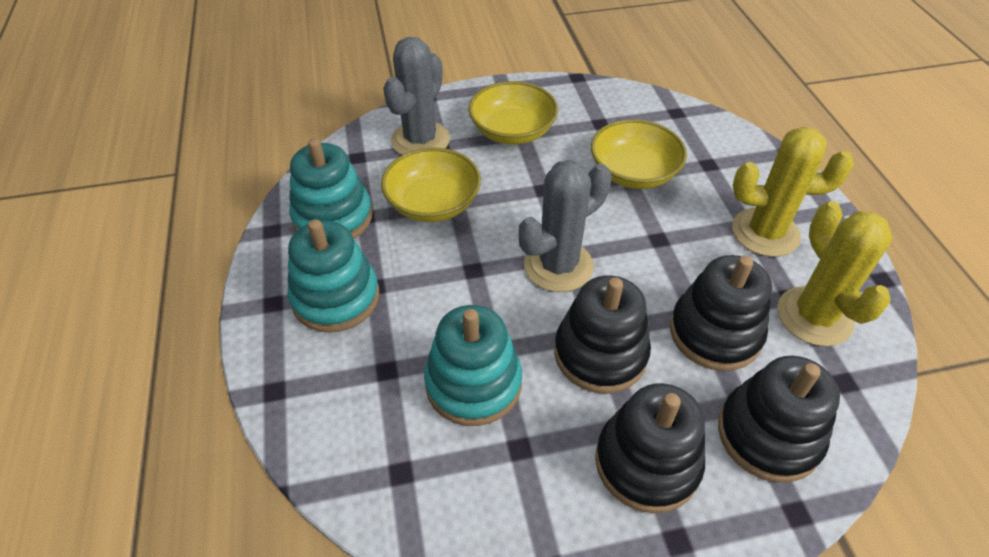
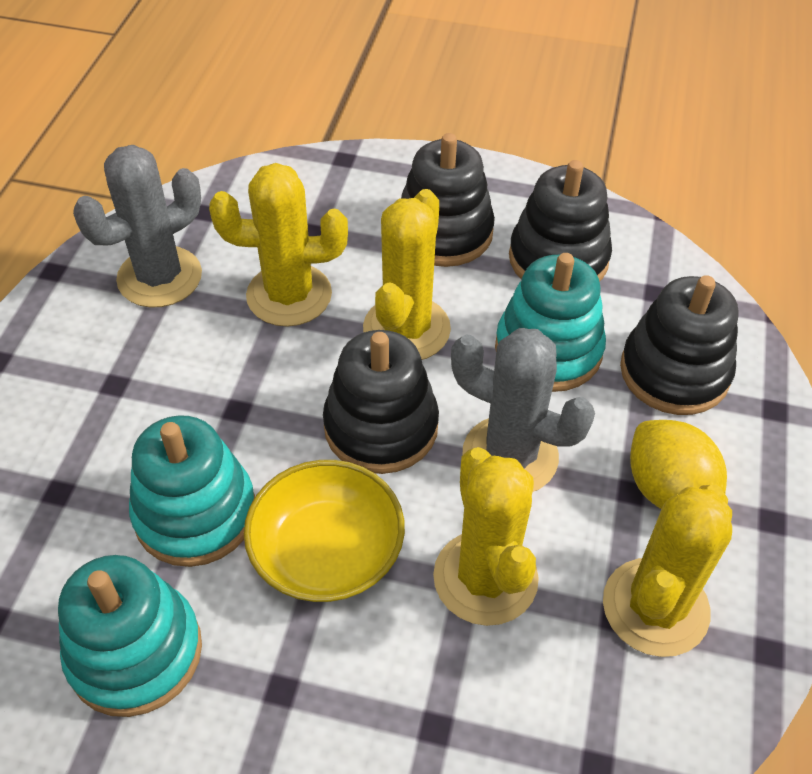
yellow bowl: 3 -> 1
yellow cactus: 2 -> 4
yellow lemon: 0 -> 1

